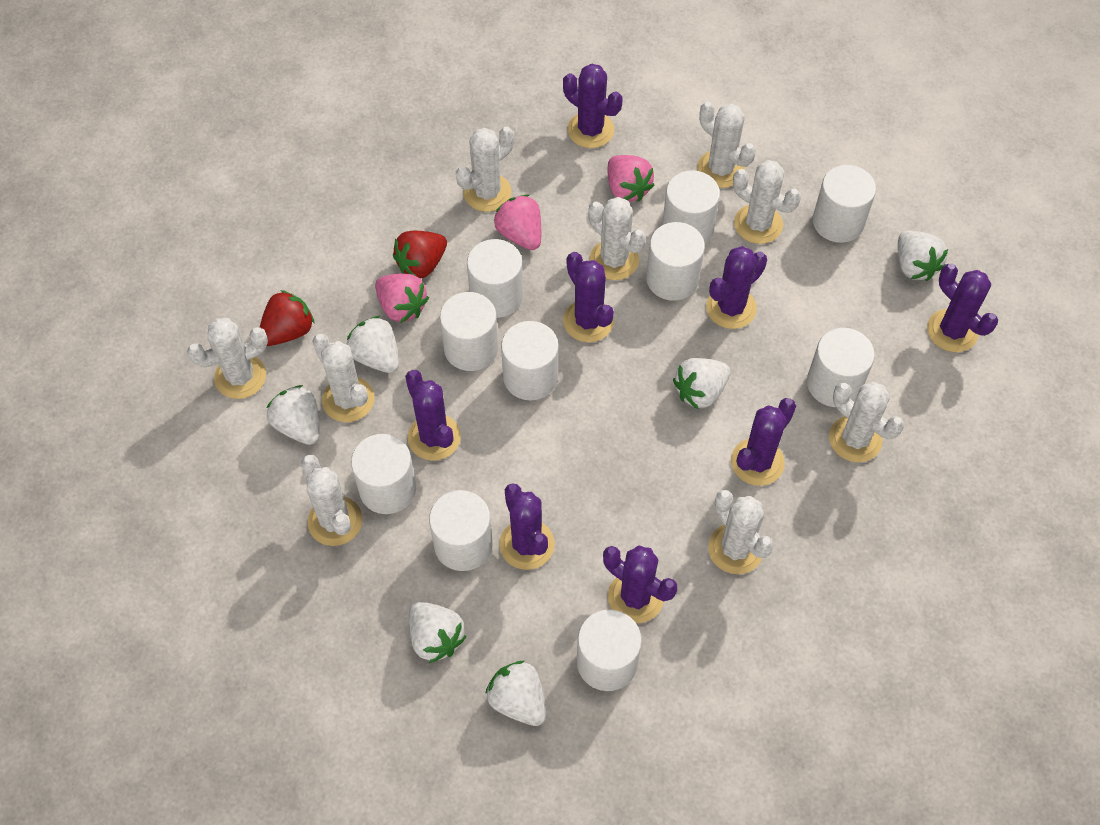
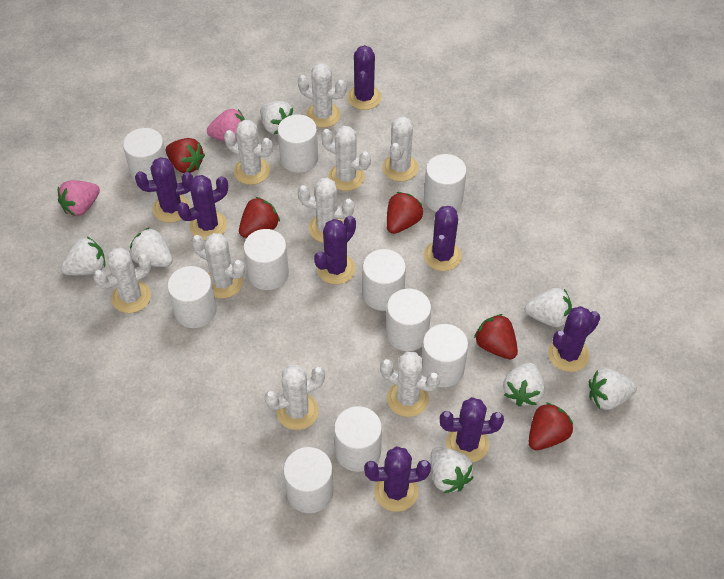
pink strawberry: 3 -> 2
red strawberry: 2 -> 5
white strawberry: 6 -> 7

